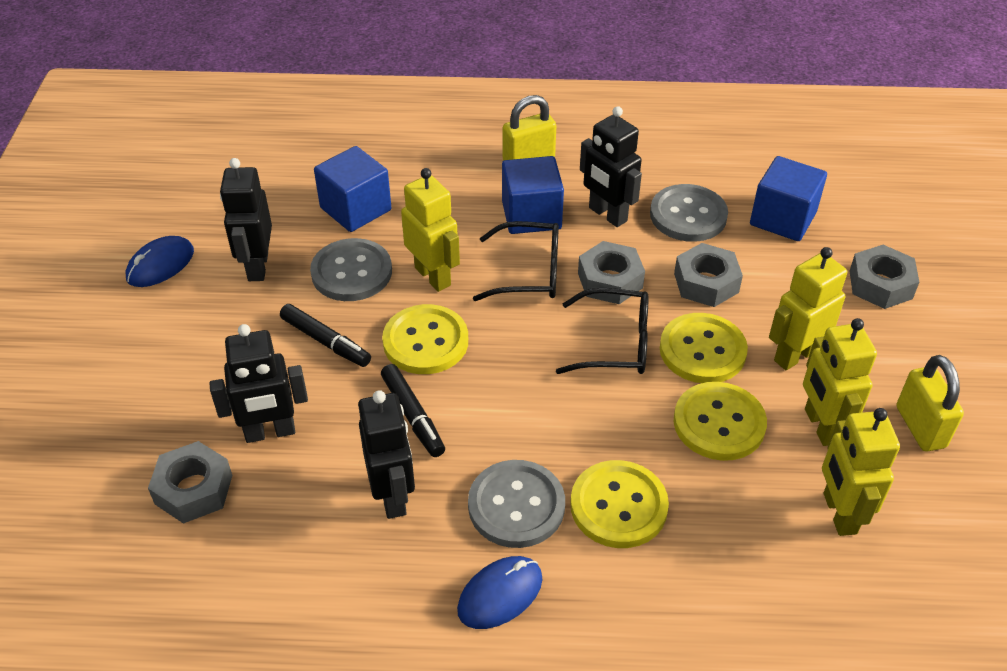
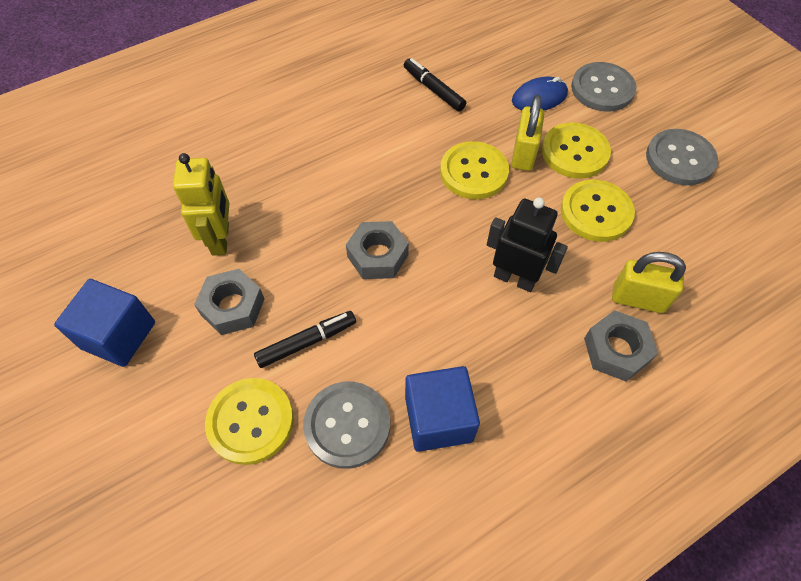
black glasses: 2 -> 0
black robot: 4 -> 1
blue cube: 3 -> 2
blue mouse: 2 -> 1
grey nut: 4 -> 3
yellow robot: 4 -> 1

